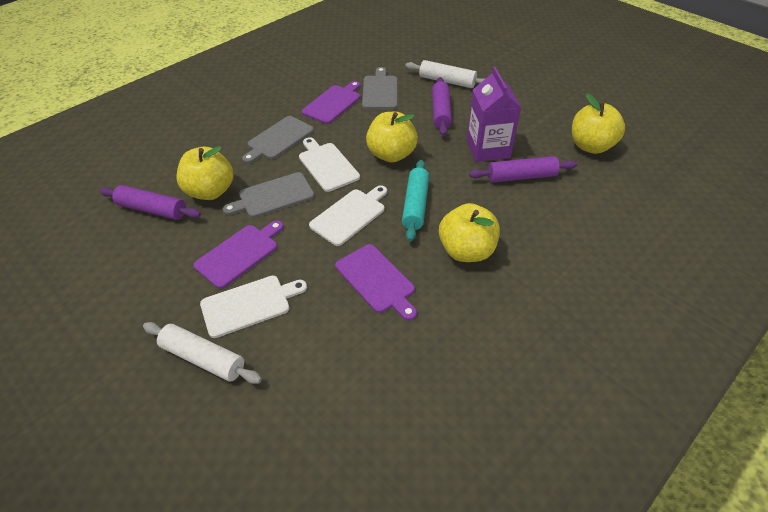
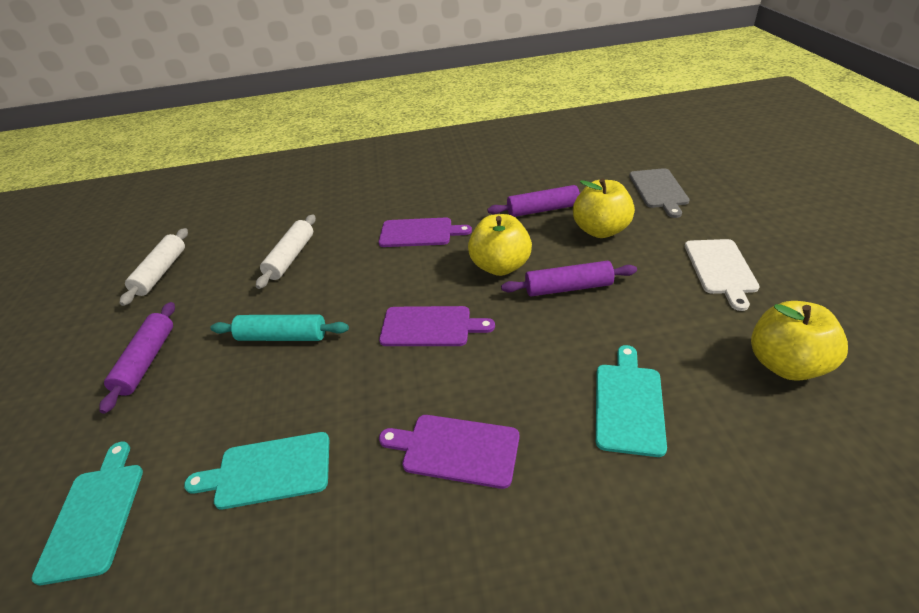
grey cutting board: 3 -> 1
purple carton: 1 -> 0
turquoise cutting board: 0 -> 3
white cutting board: 3 -> 1
yellow apple: 4 -> 3

